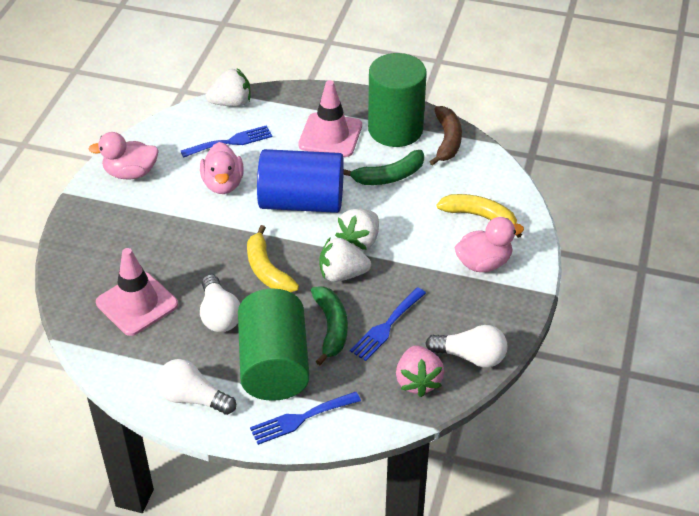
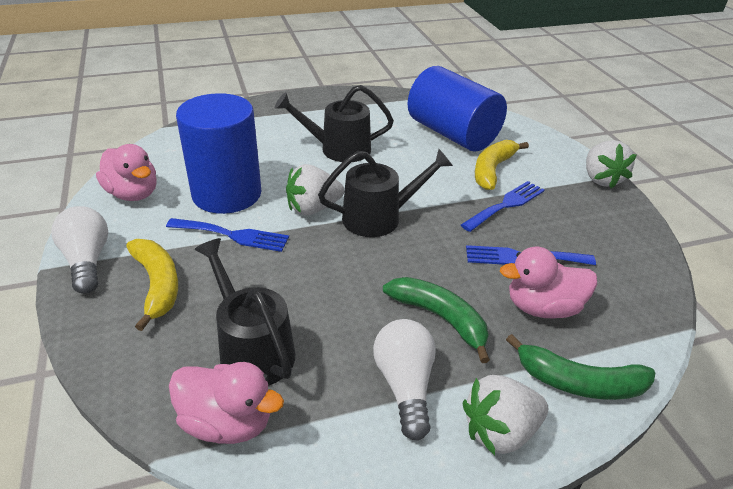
black watering can: 0 -> 3
blue cylinder: 1 -> 2
brown banana: 1 -> 0
green cylinder: 2 -> 0
pink strawberry: 1 -> 0
pink traffic cone: 2 -> 0
white light bulb: 3 -> 2

